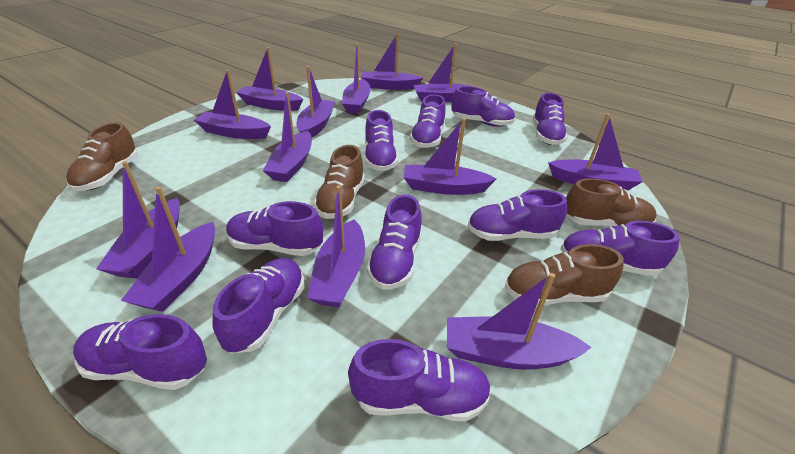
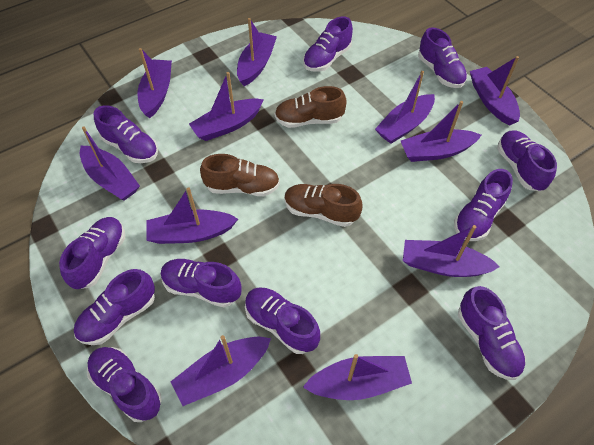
brown shoe: 4 -> 3
purple boat: 13 -> 11

